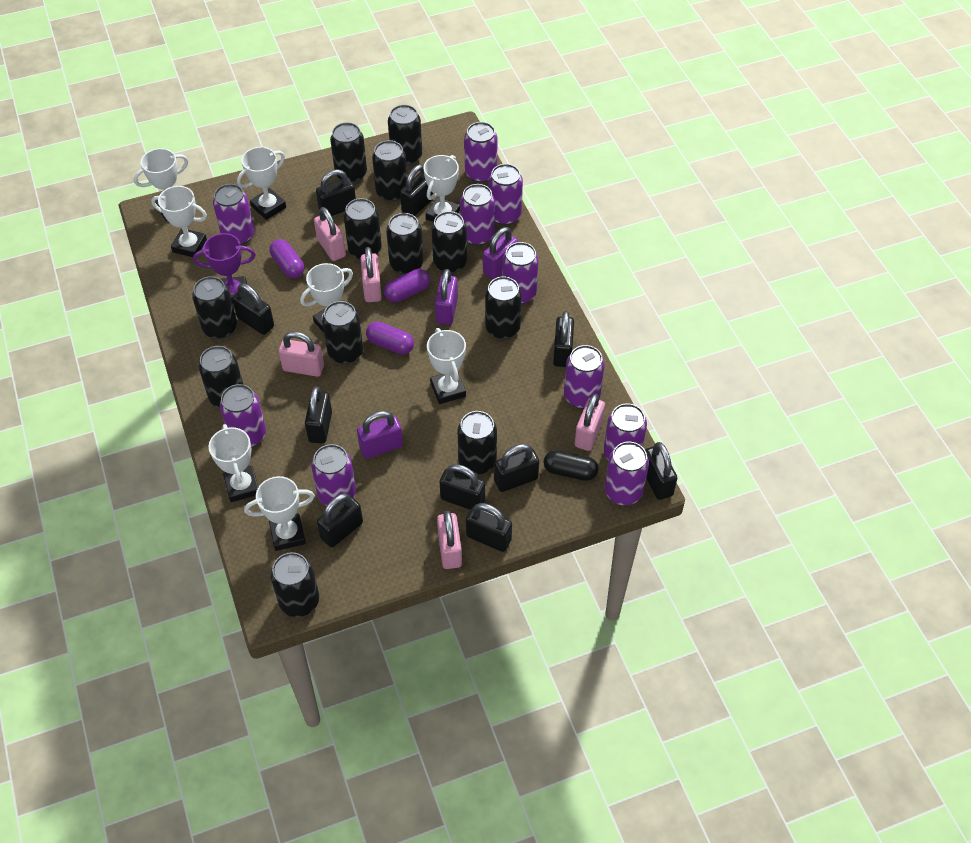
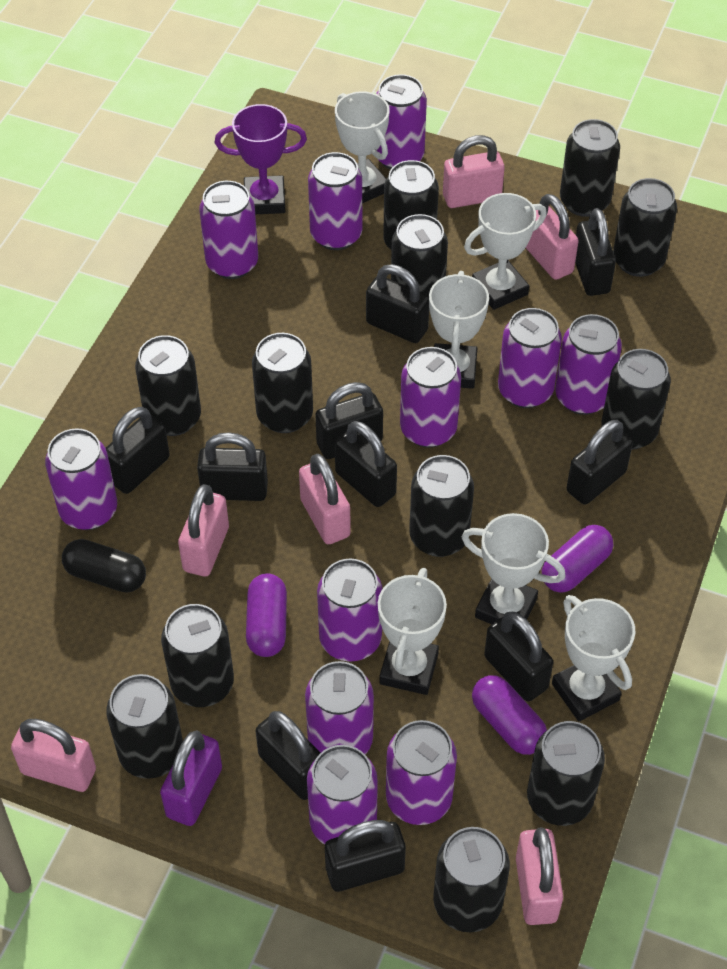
pink padlock: 5 -> 6
purple can: 10 -> 11
purple padlock: 3 -> 1
white trophy: 8 -> 6

